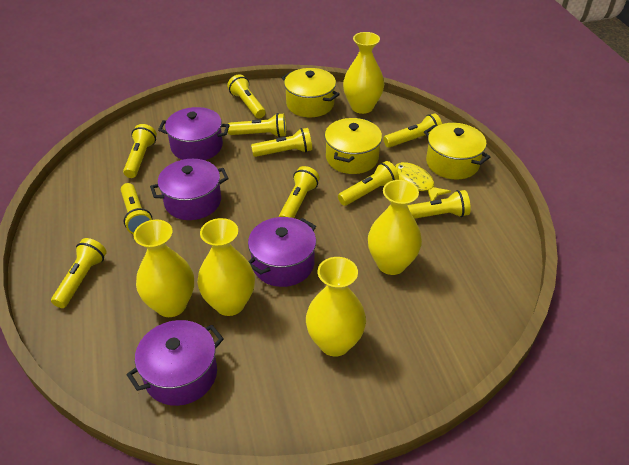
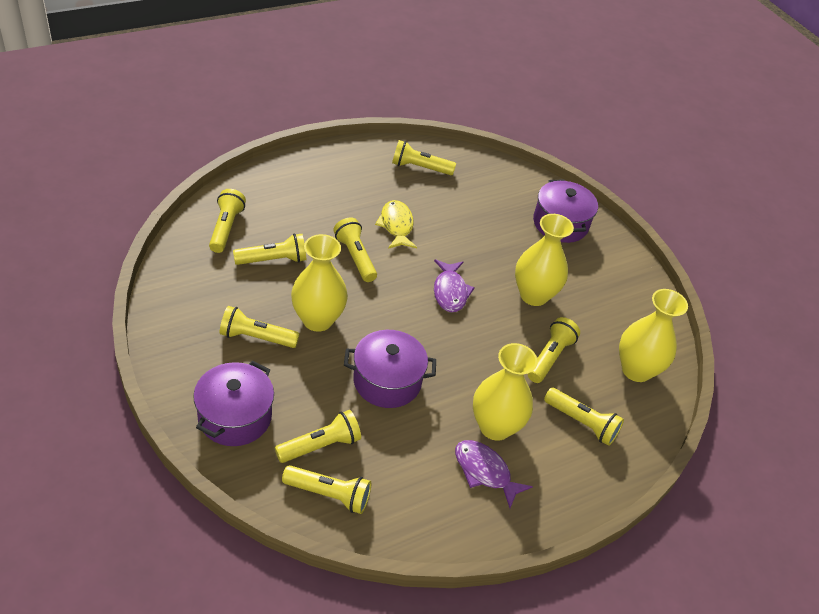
purple fish: 0 -> 2
purple pot: 4 -> 3
yellow flashlight: 10 -> 9
yellow pot: 3 -> 0
yellow vase: 5 -> 4

